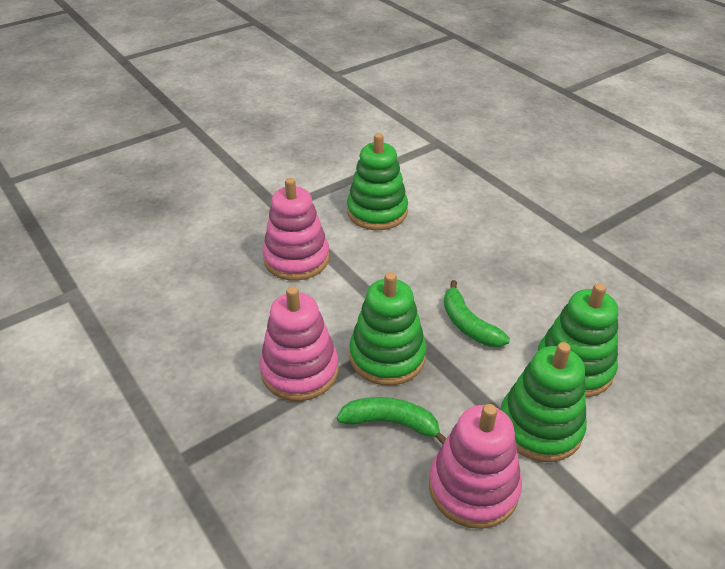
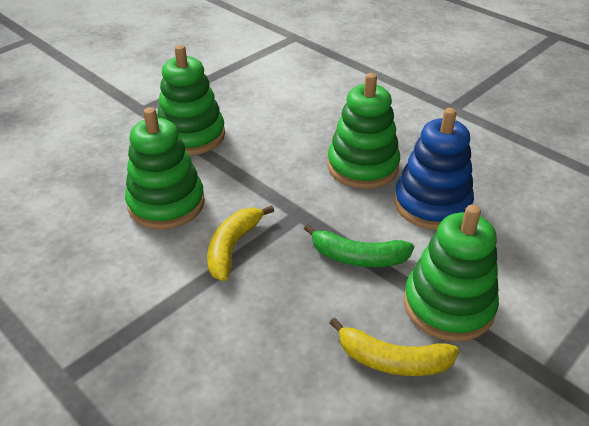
blue stacking toy: 0 -> 1
green banana: 2 -> 1
pink stacking toy: 3 -> 0
yellow banana: 0 -> 2

